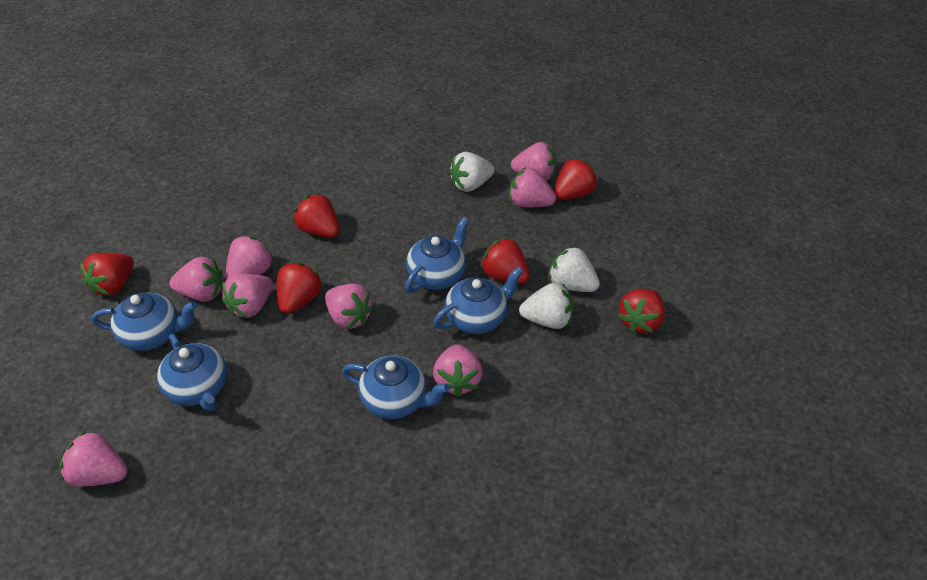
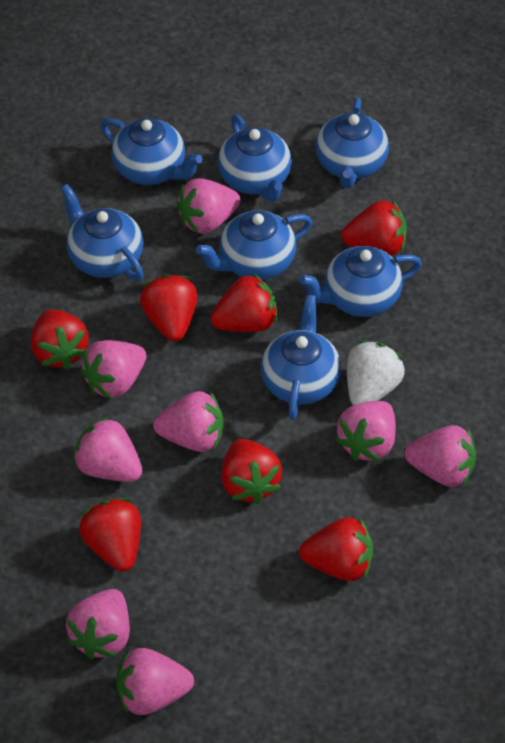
blue teapot: 5 -> 7
red strawberry: 6 -> 7
white strawberry: 3 -> 1

